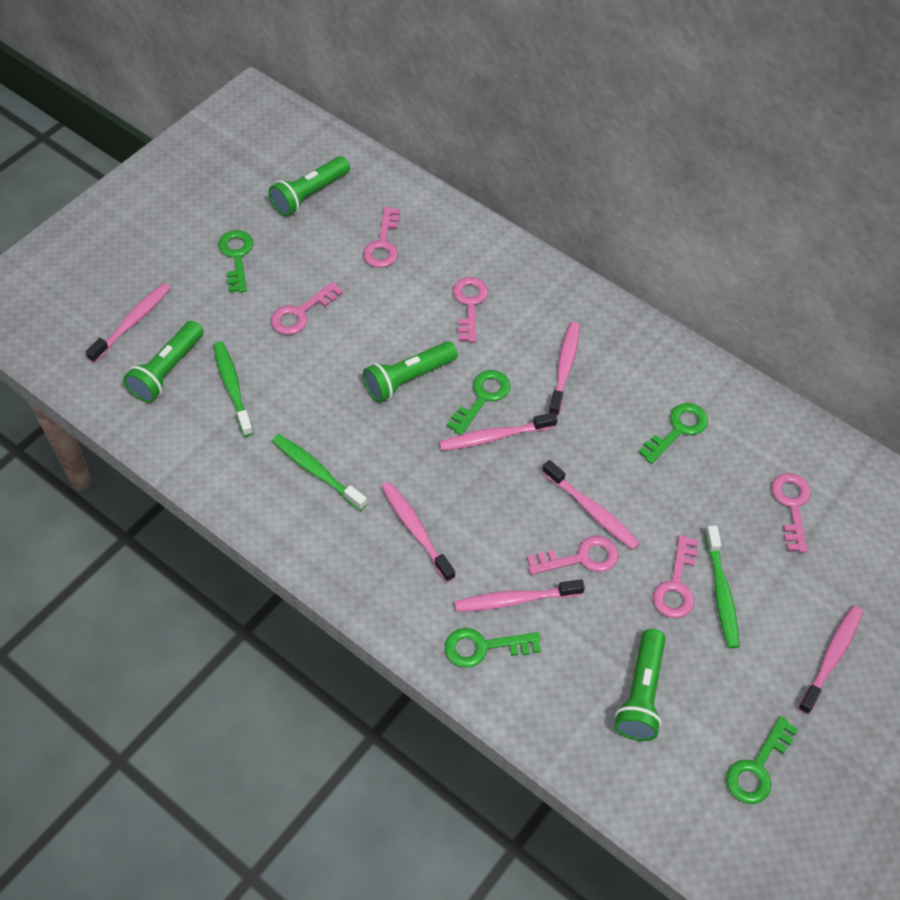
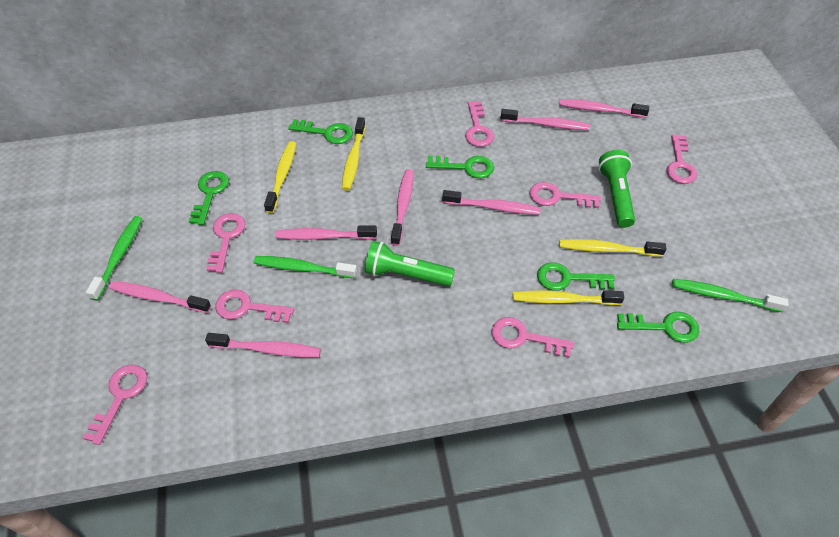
green flashlight: 4 -> 2
pink key: 6 -> 7
yellow toothbrush: 0 -> 4

